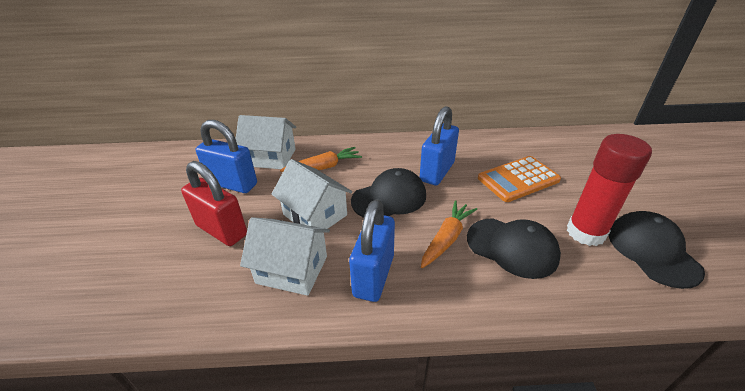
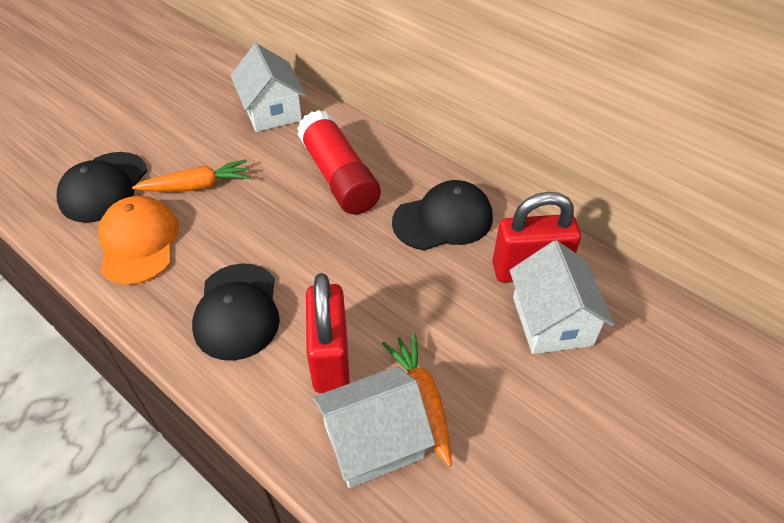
blue padlock: 3 -> 0
orange calculator: 1 -> 0
orange cap: 0 -> 1
red padlock: 1 -> 2

